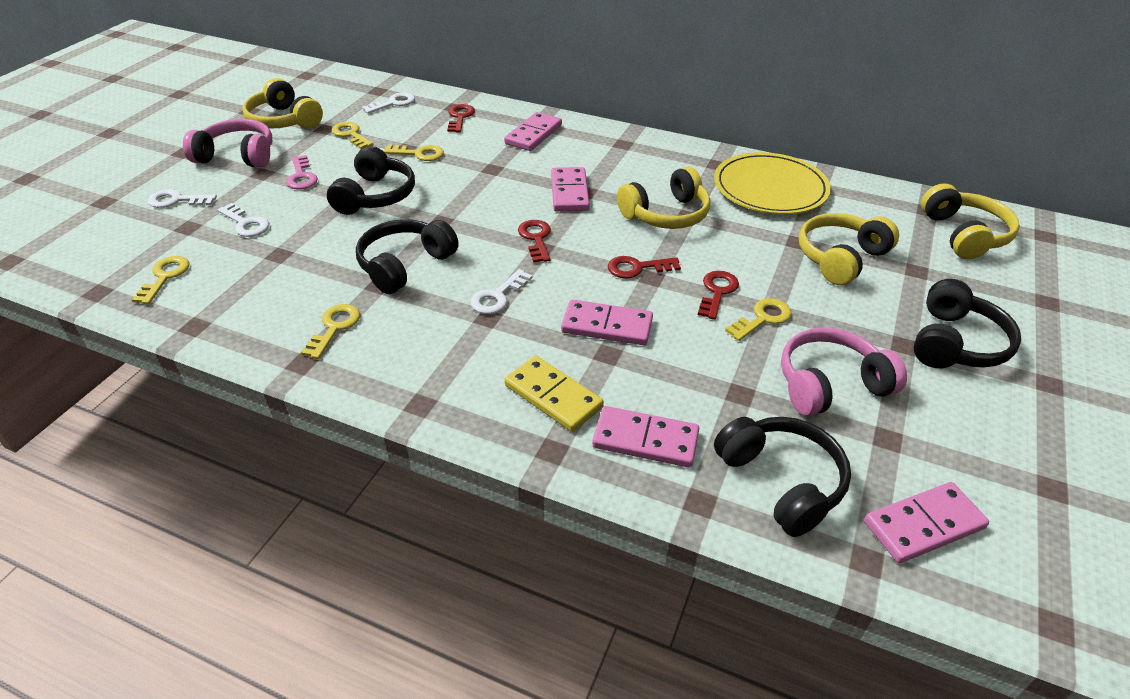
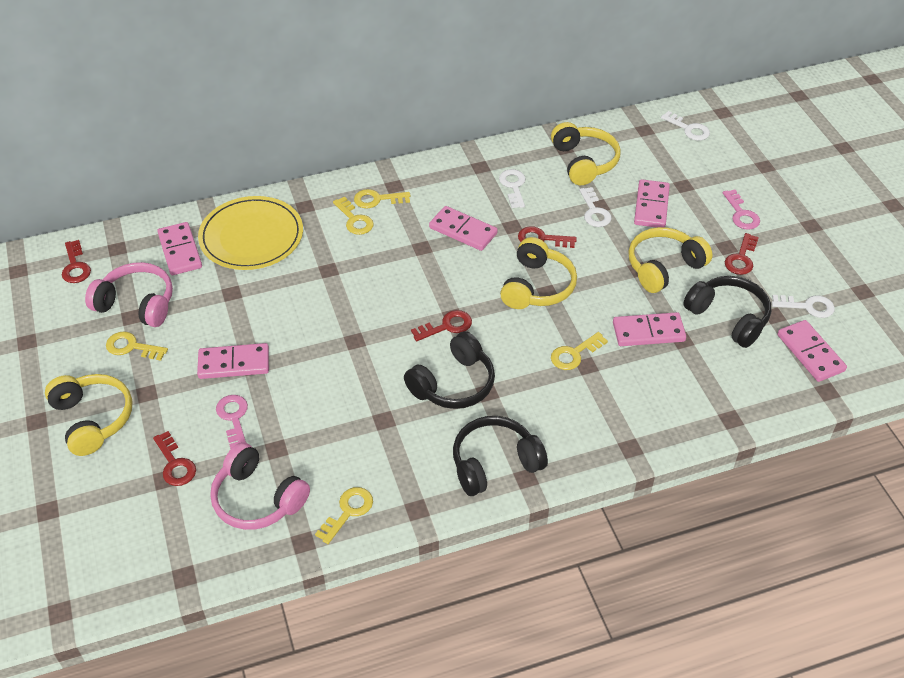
black headphones: 4 -> 3
pink domino: 5 -> 6
pink key: 1 -> 2
red key: 4 -> 5
yellow domino: 1 -> 0

